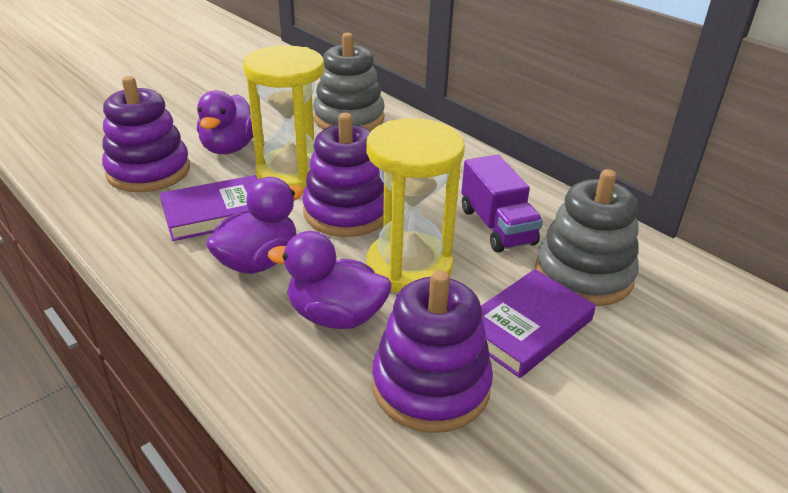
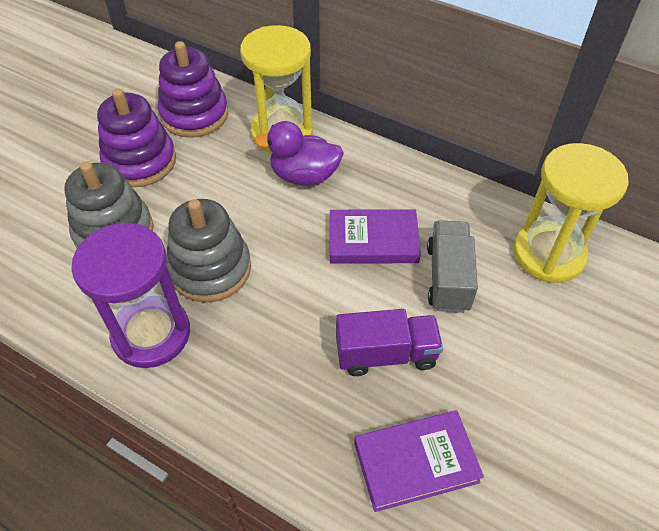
grey truck: 0 -> 1
purple duck: 3 -> 1
purple hourglass: 0 -> 1
purple stacking toy: 3 -> 2

